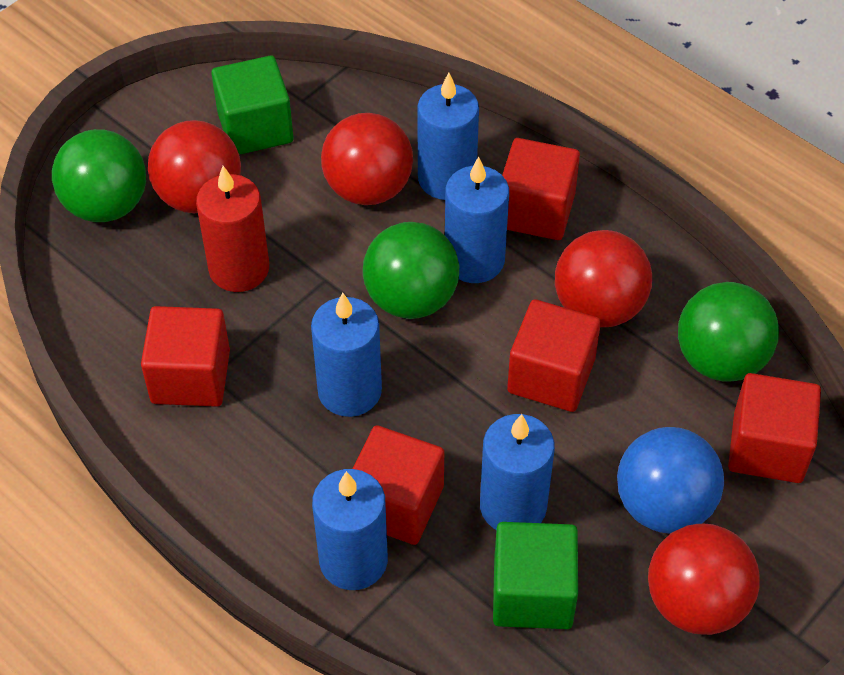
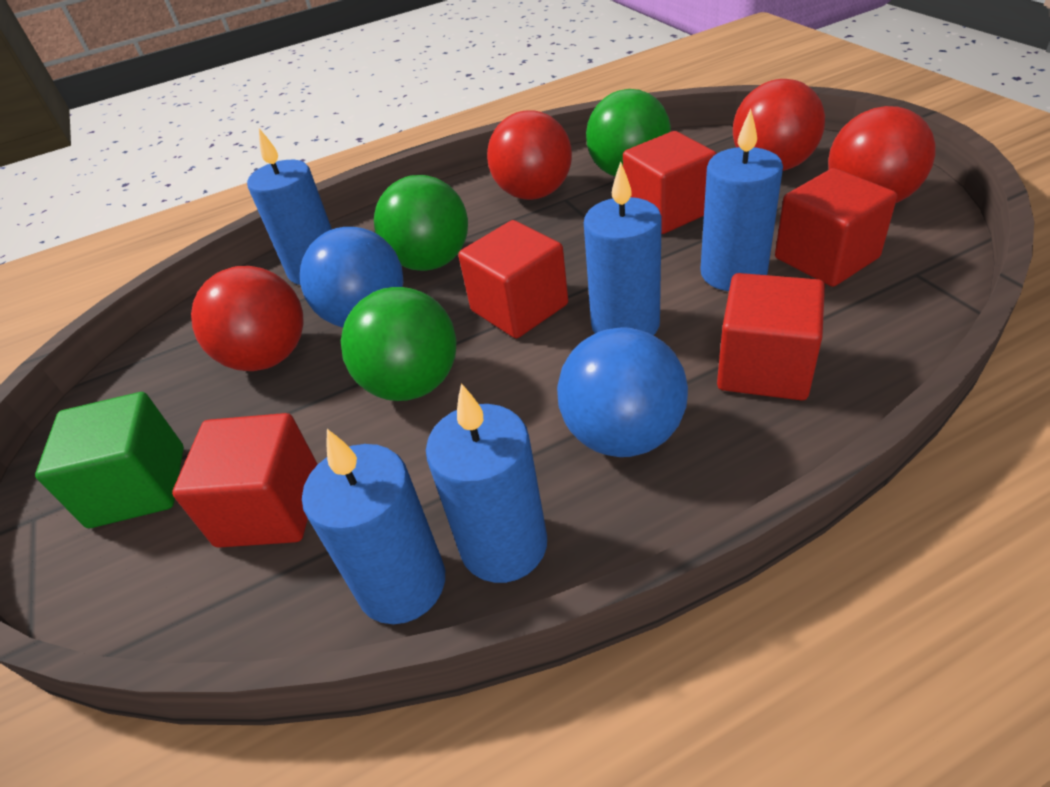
blue ball: 1 -> 2
green cube: 2 -> 1
red candle: 1 -> 0

